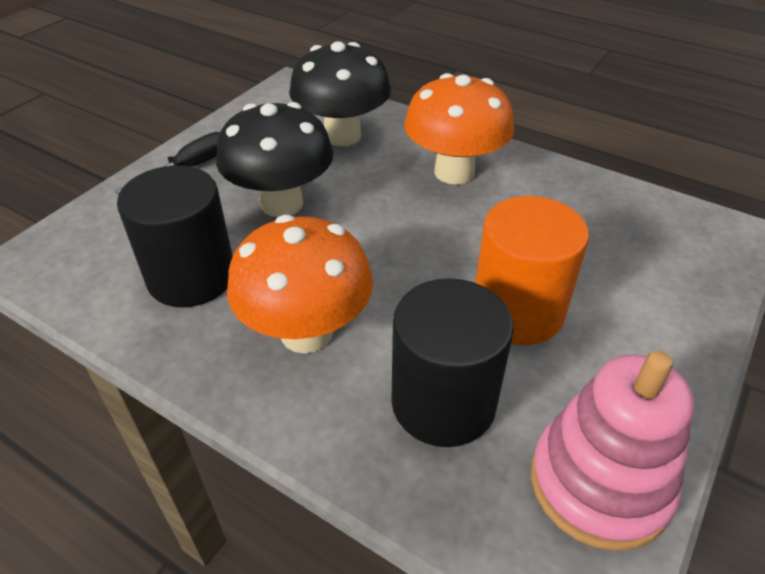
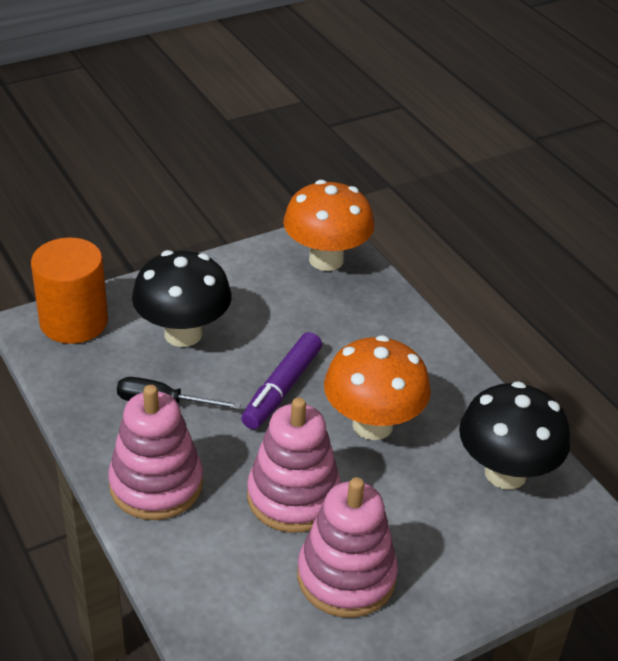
black cylinder: 2 -> 0
pink stacking toy: 1 -> 3
purple marker: 0 -> 1

